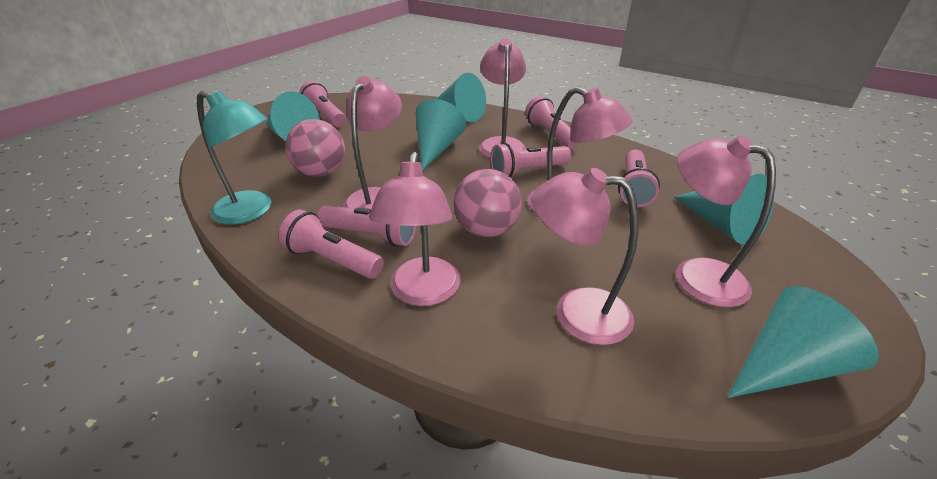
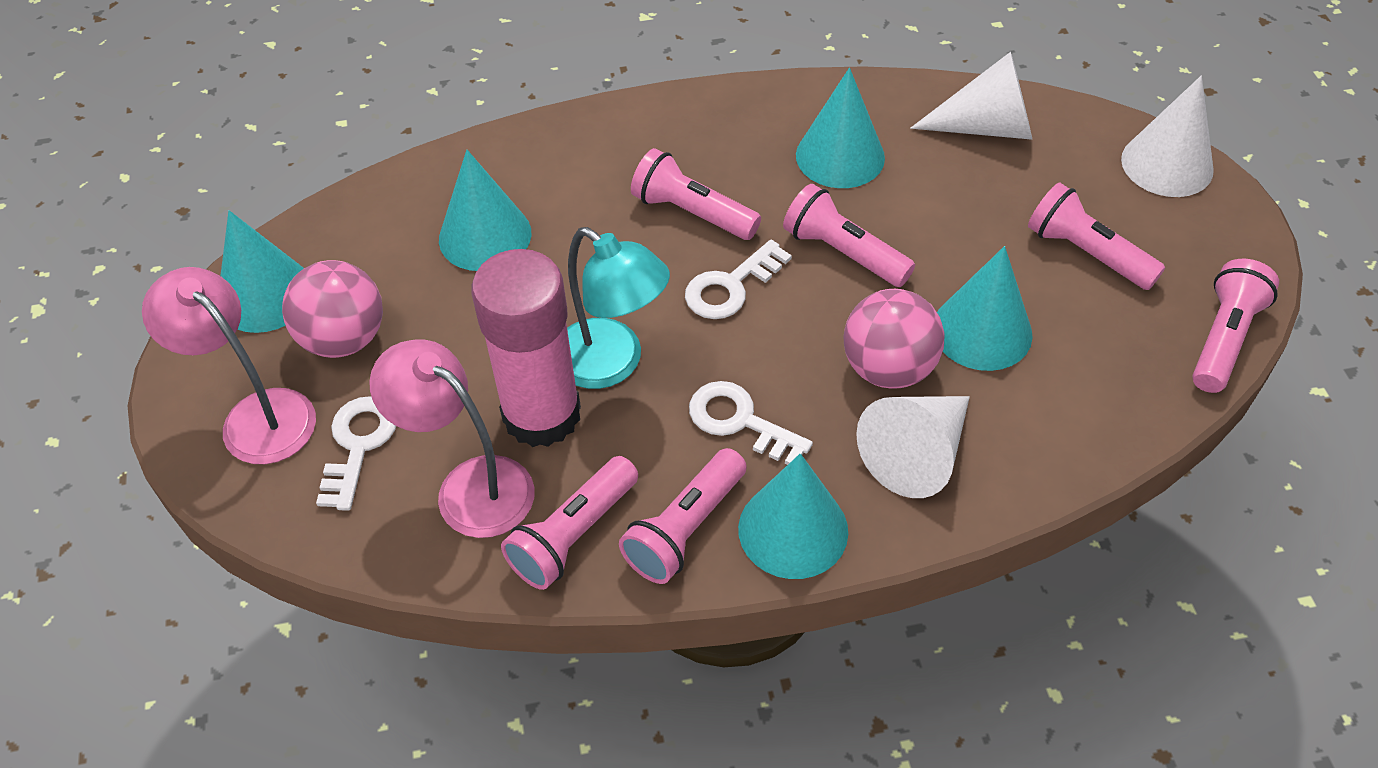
pink glue stick: 0 -> 1
pink lamp: 6 -> 2
white cone: 0 -> 3
white key: 0 -> 3

